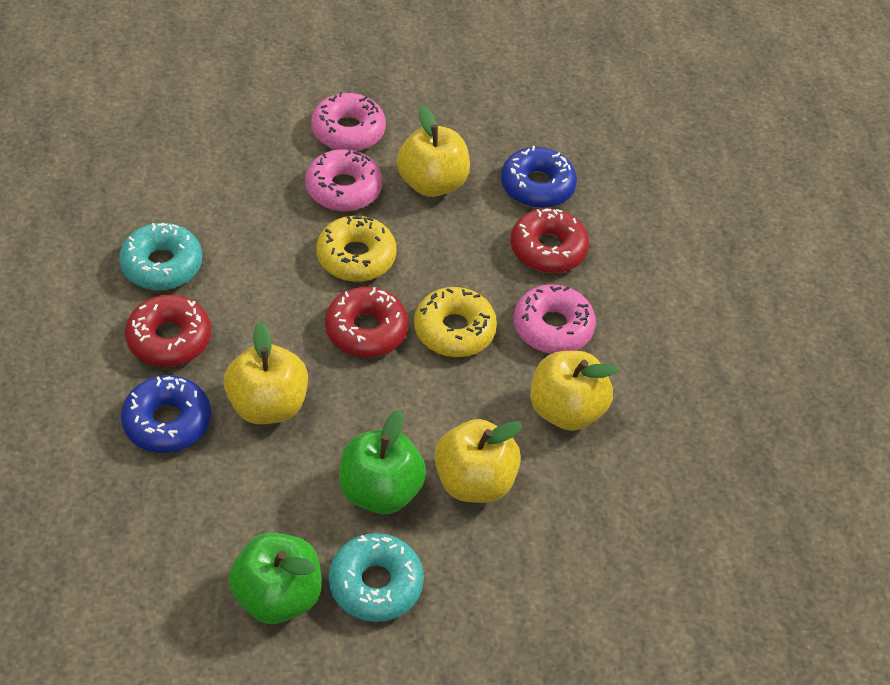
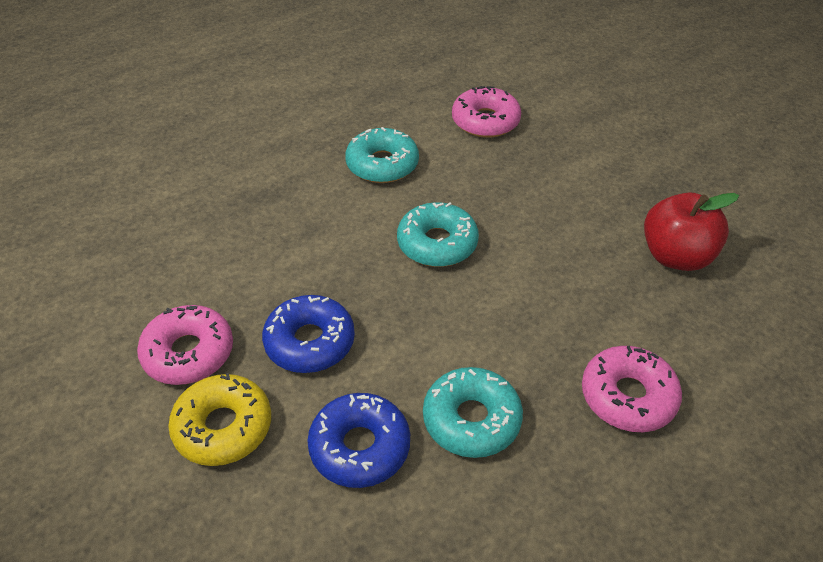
green apple: 2 -> 0
red apple: 0 -> 1
red donut: 3 -> 0
turquoise donut: 2 -> 3
yellow apple: 4 -> 0
yellow donut: 2 -> 1

